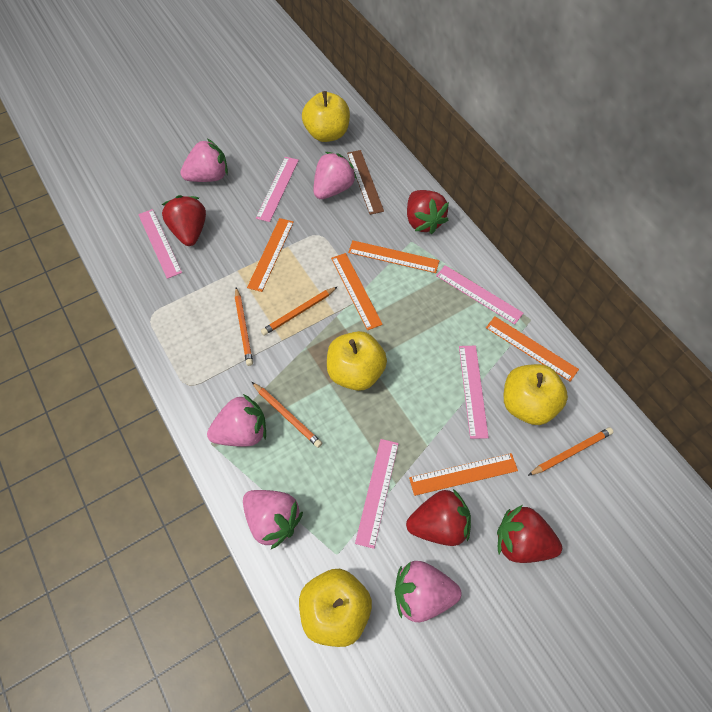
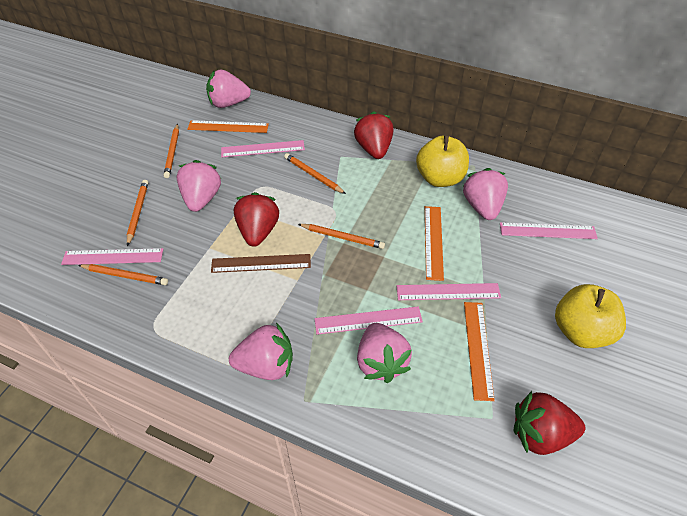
orange pencil: 4 -> 5
orange ruler: 5 -> 3
red strawberry: 4 -> 3
yellow apple: 4 -> 2

